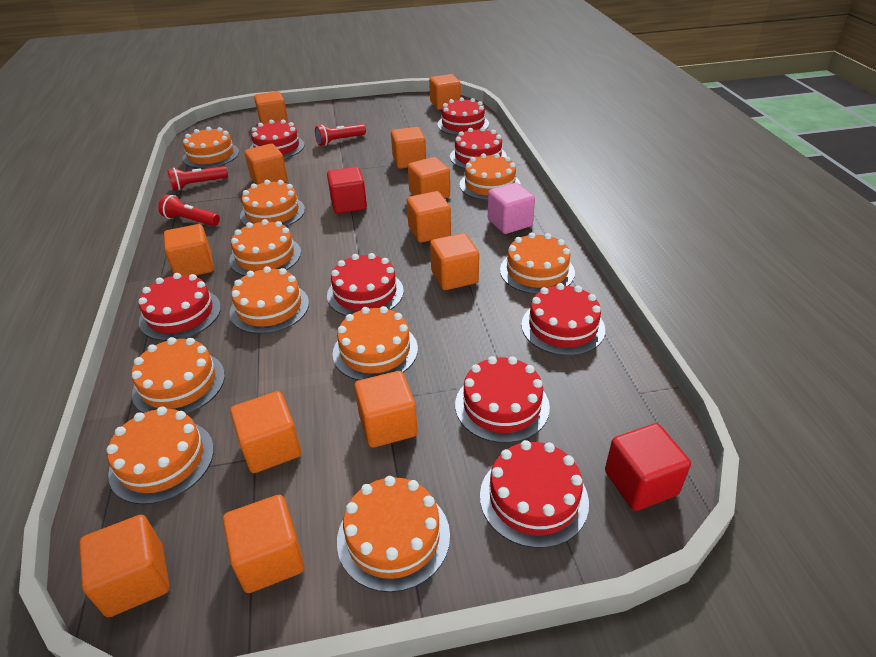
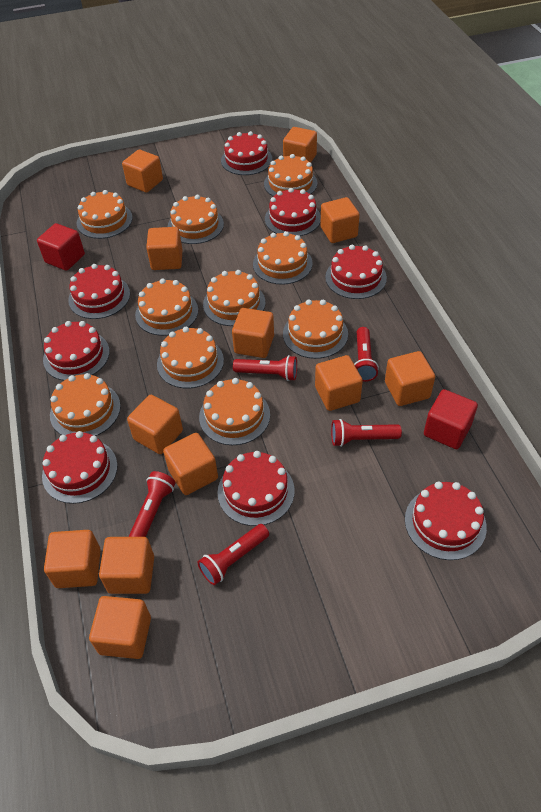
pink cube: 1 -> 0
red flashlight: 3 -> 5

